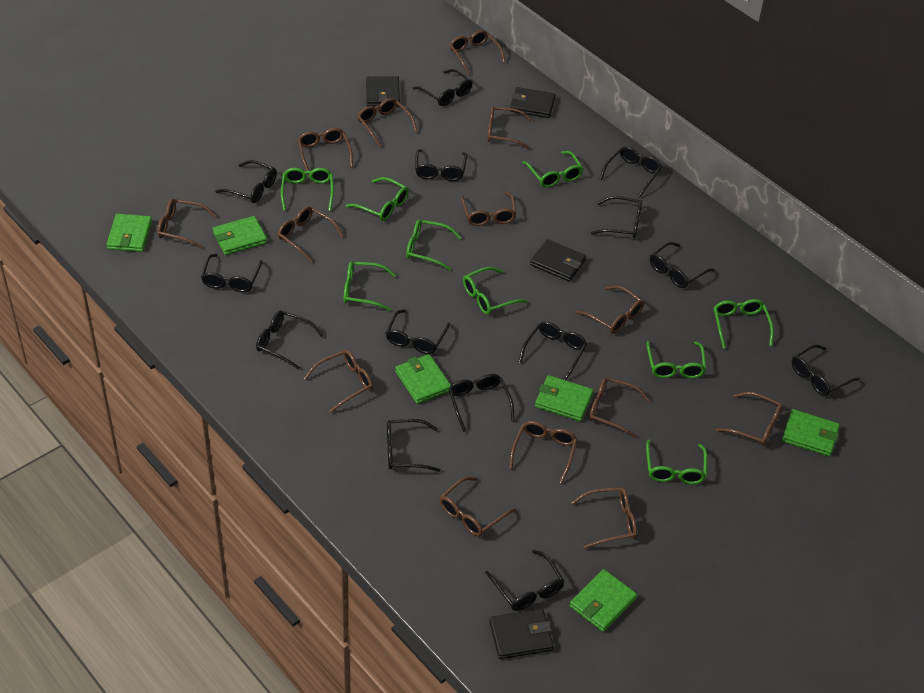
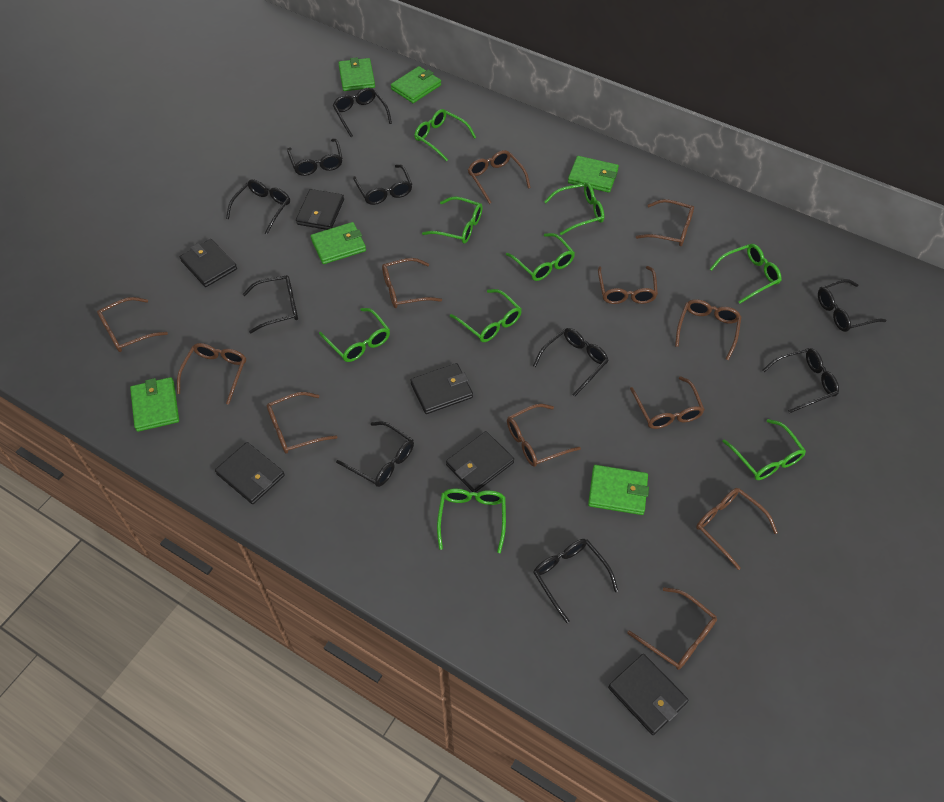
black glasses: 14 -> 10
black wallet: 4 -> 6
brown glasses: 14 -> 12

